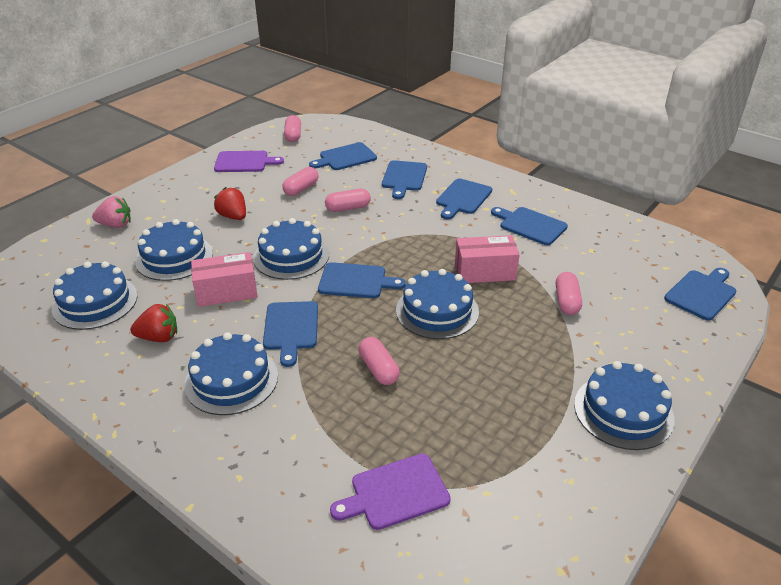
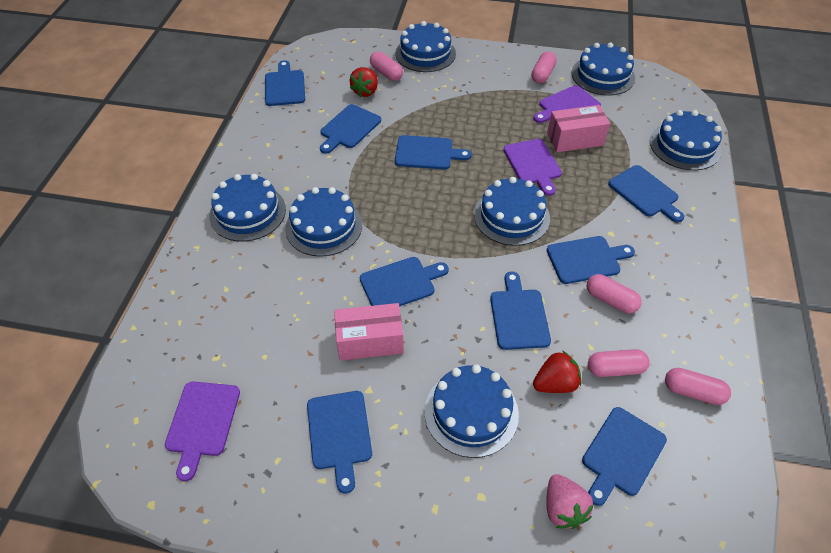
blue cake: 6 -> 7
blue cutting board: 7 -> 9
purple cutting board: 2 -> 3

